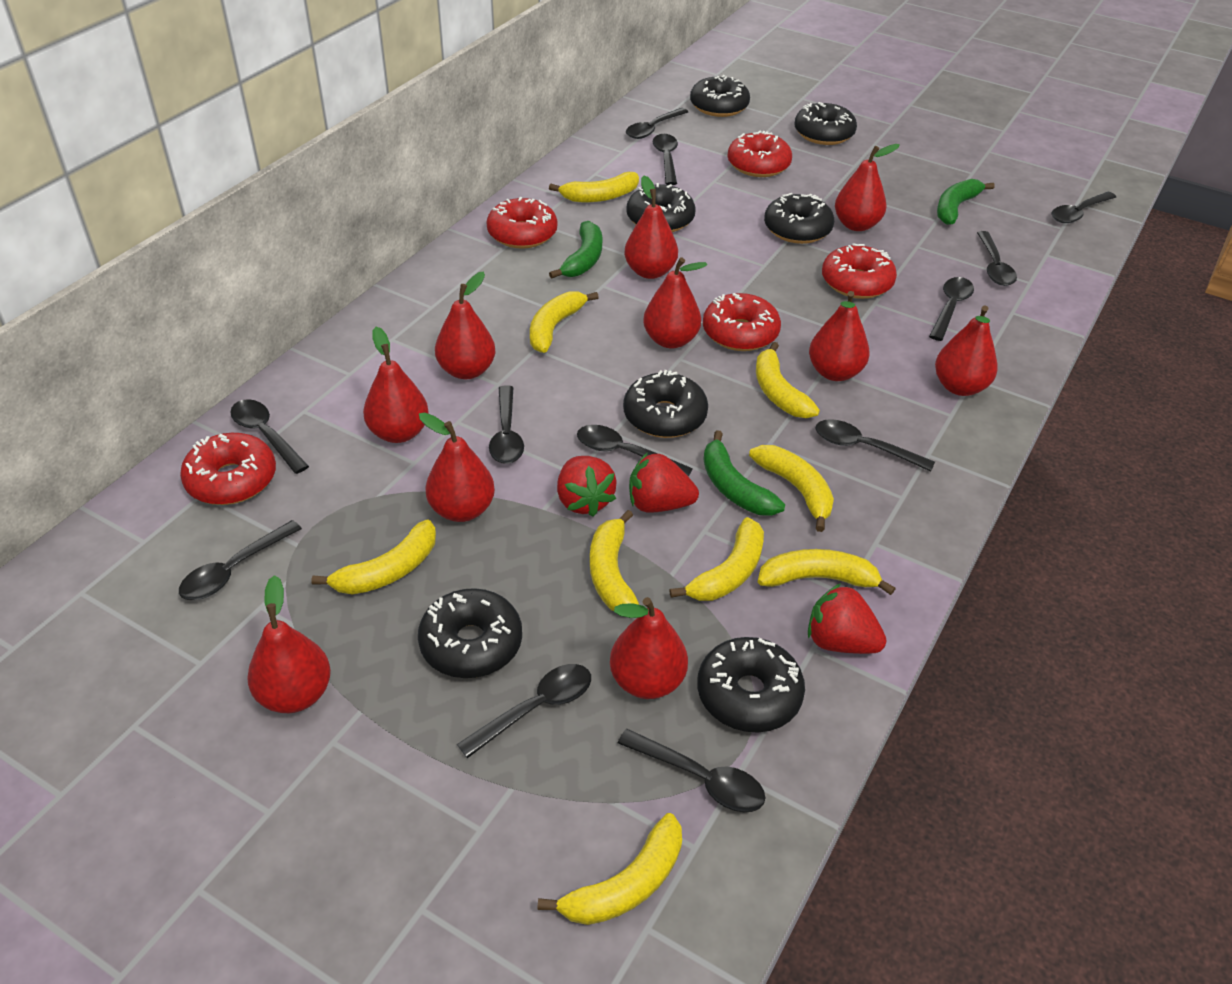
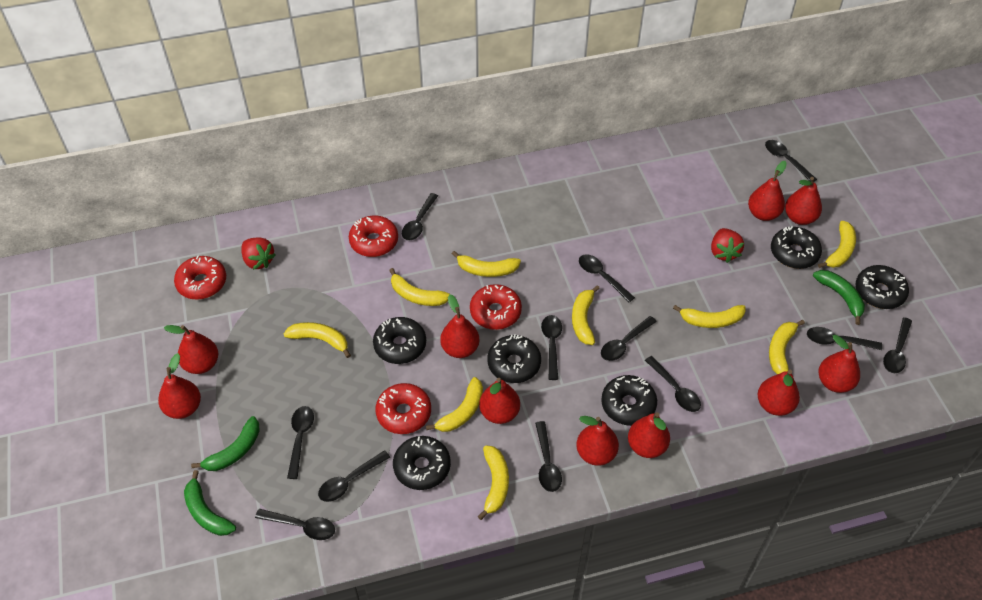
black donut: 7 -> 6
red donut: 5 -> 4
red strawberry: 3 -> 2

